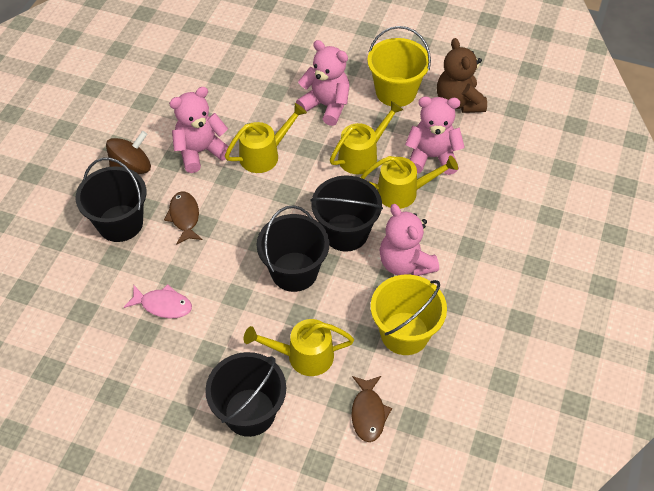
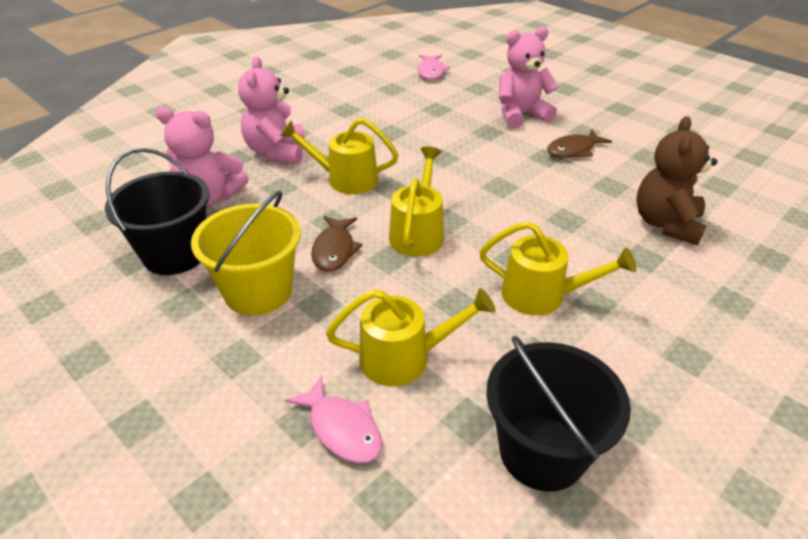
black bucket: 4 -> 2
brown spinning top: 1 -> 0
pink fish: 1 -> 2
pink teddy bear: 4 -> 3
yellow bucket: 2 -> 1

